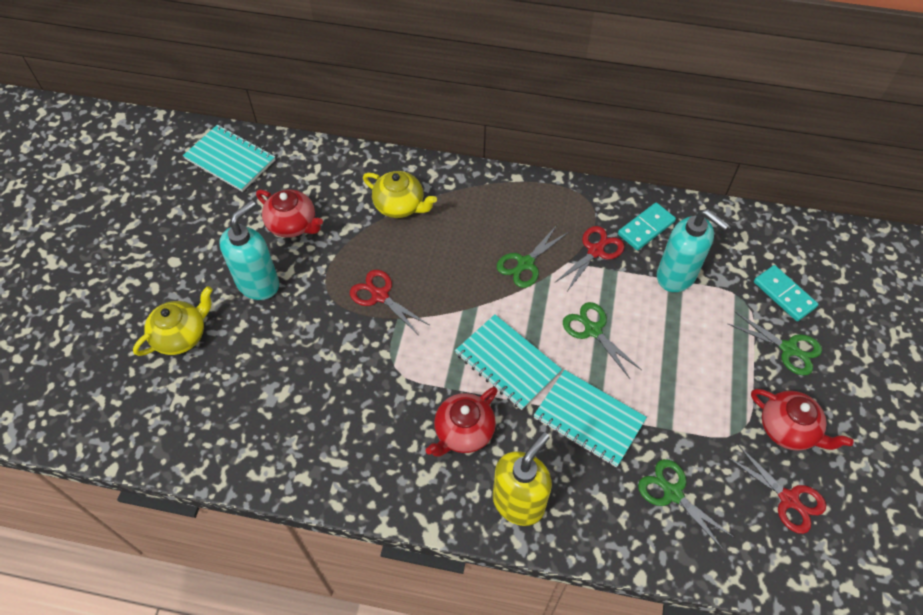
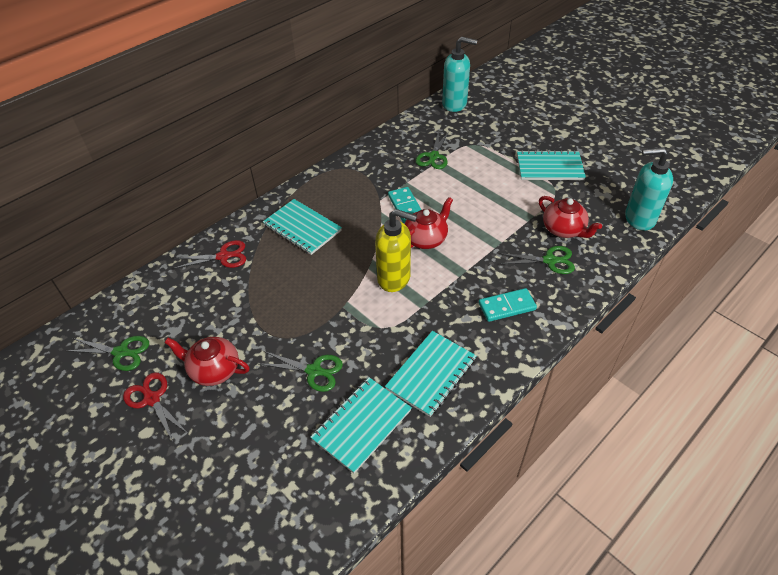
red scissors: 3 -> 2
turquoise notebook: 3 -> 4
yellow teapot: 2 -> 0

